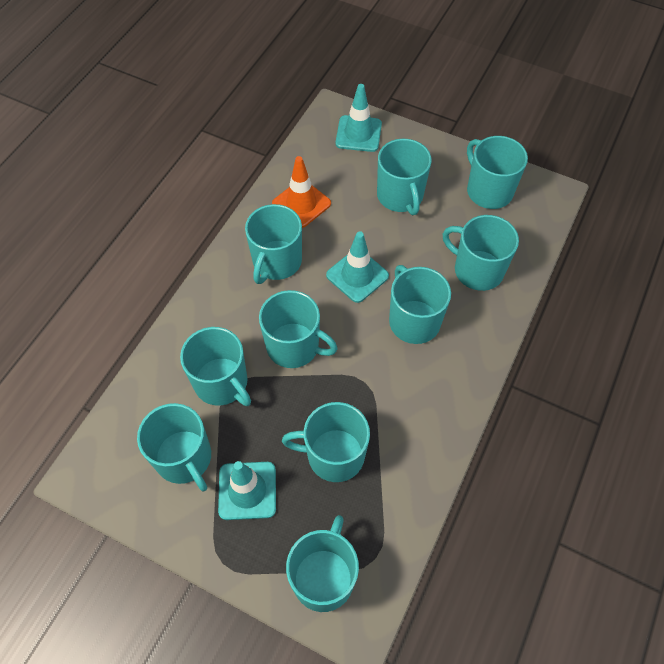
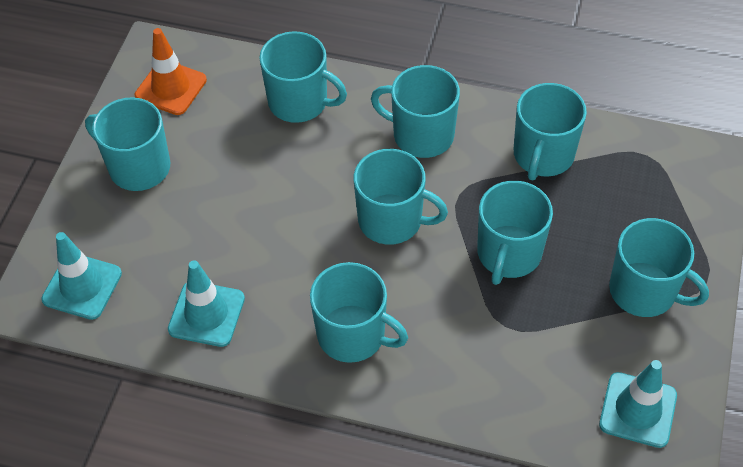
turquoise mug: 10 -> 8

